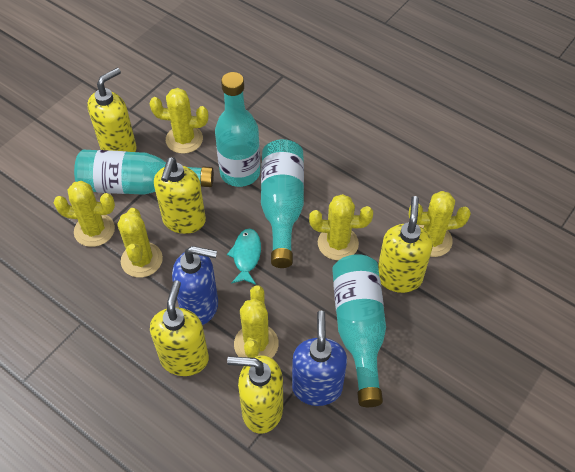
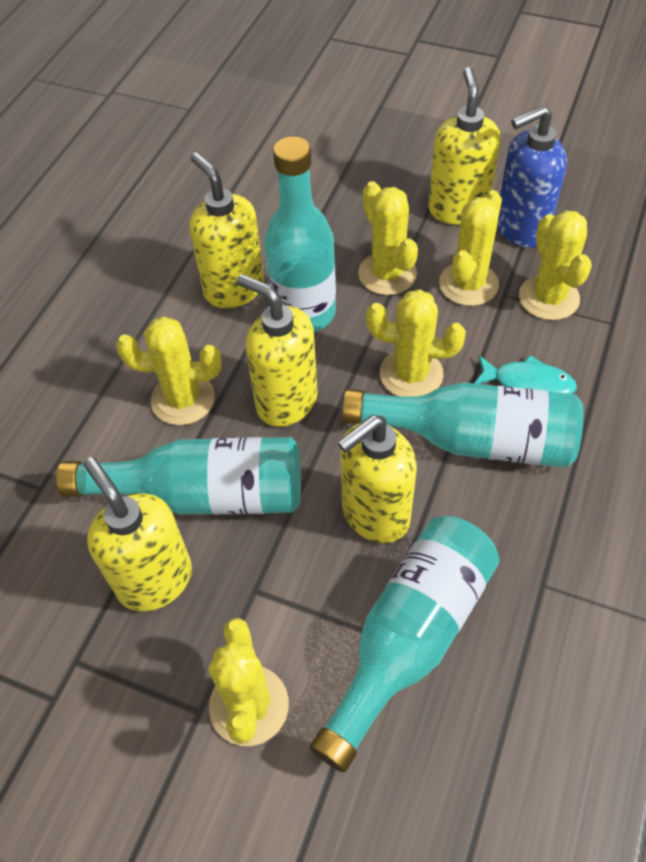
blue soap dispenser: 2 -> 1

